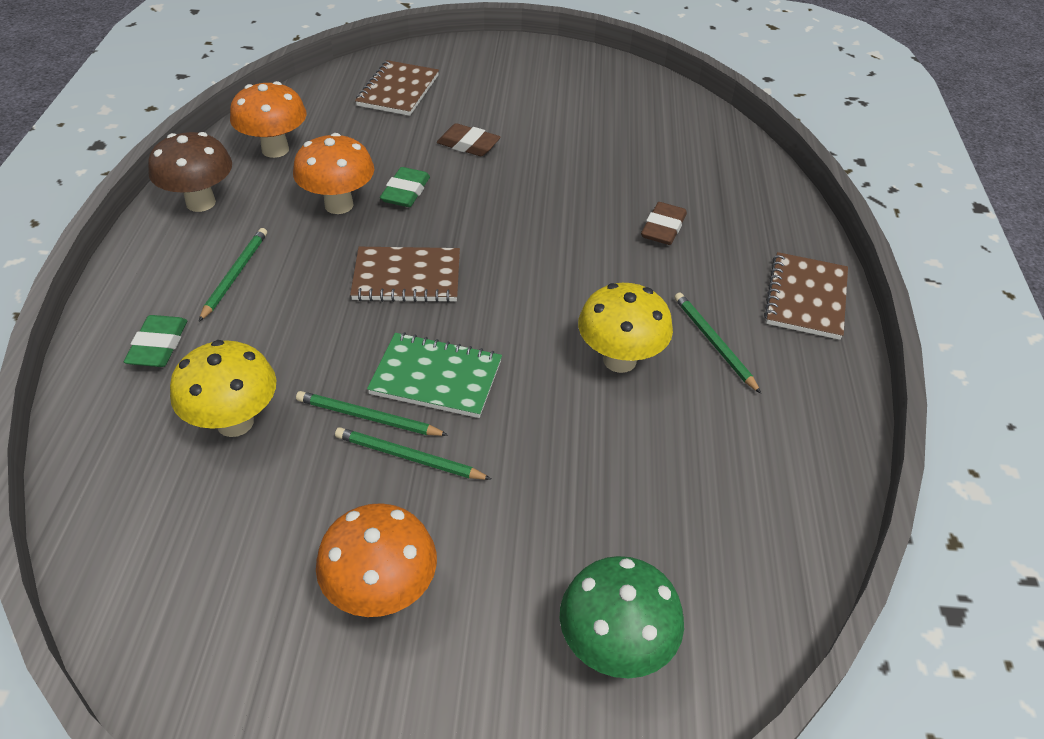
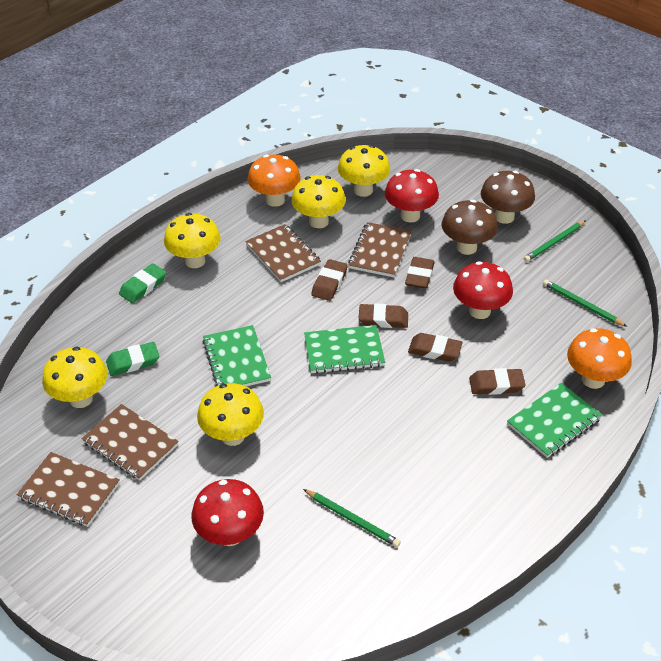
brown eraser: 2 -> 5
brown mushroom: 1 -> 2
brown notebook: 3 -> 4
green mushroom: 1 -> 0
green notebook: 1 -> 3
green pencil: 4 -> 3
orange mushroom: 3 -> 2
red mushroom: 0 -> 3
yellow mushroom: 2 -> 5

